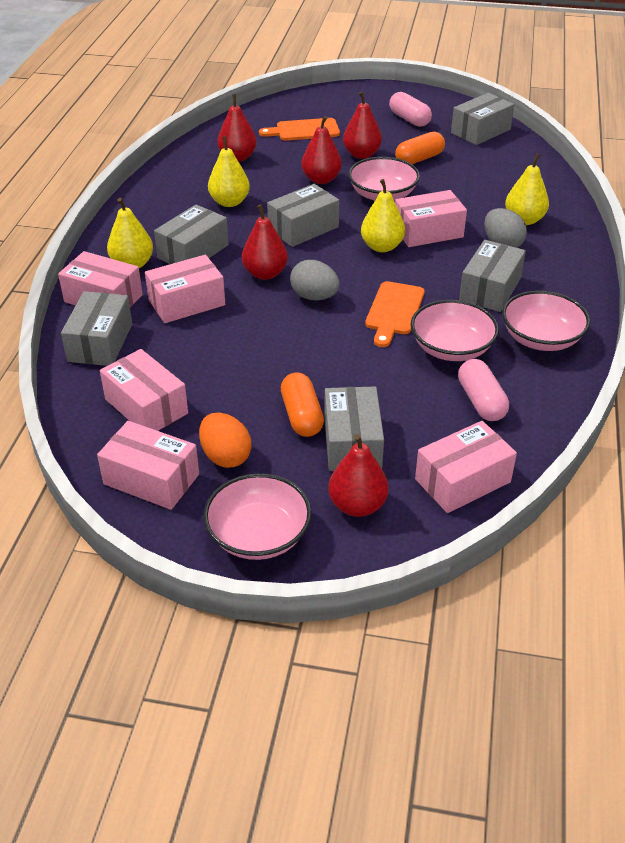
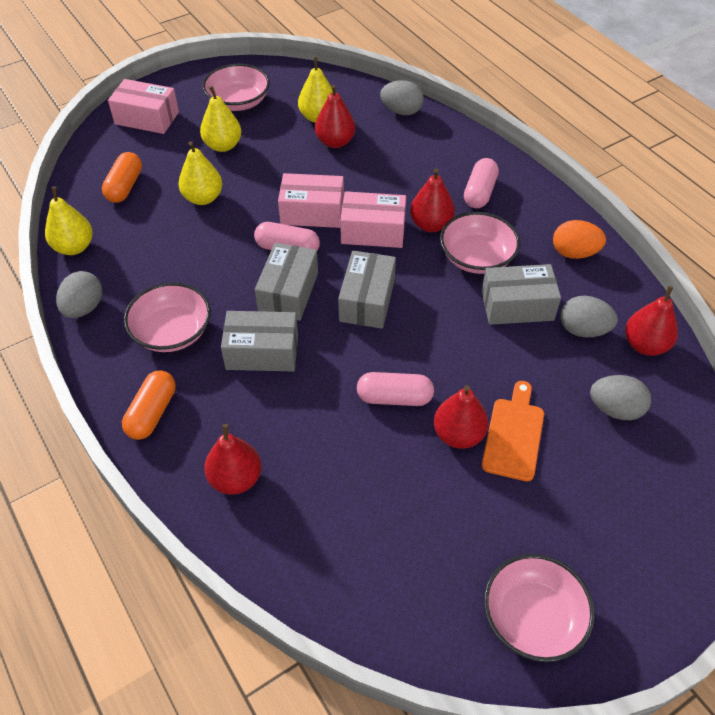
grey box: 6 -> 4
grey egg: 2 -> 4
orange cutting board: 2 -> 1
pink box: 6 -> 3
pink capsule: 2 -> 3

